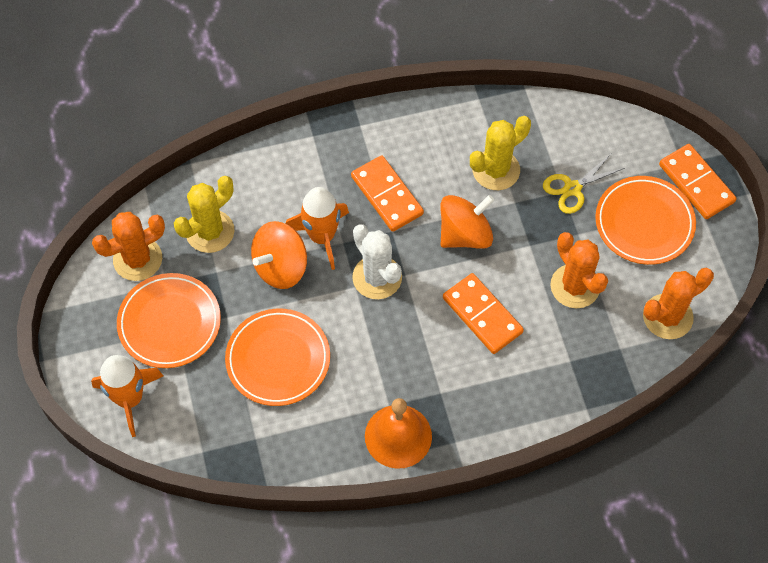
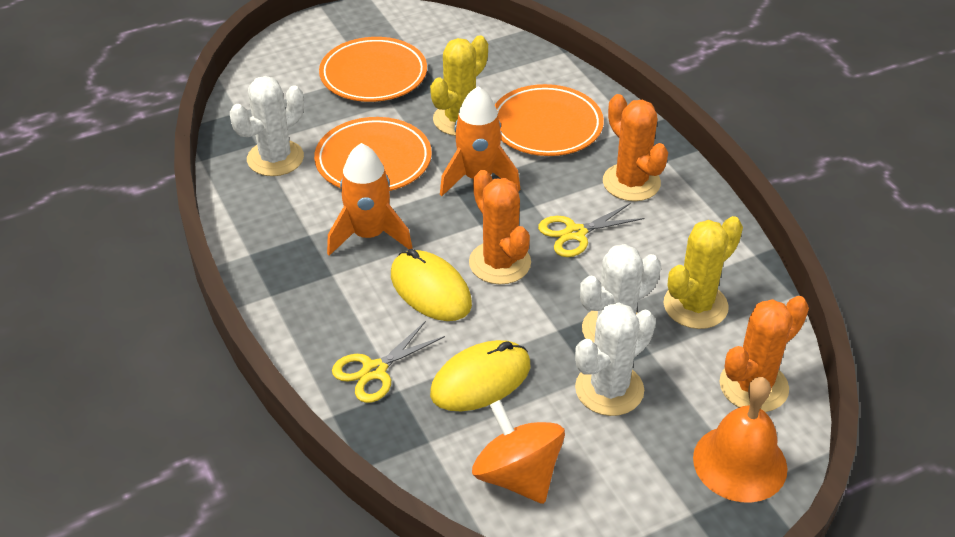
orange domino: 3 -> 0
orange spinning top: 2 -> 1
white cactus: 1 -> 3
yellow mouse: 0 -> 2
yellow scissors: 1 -> 2

